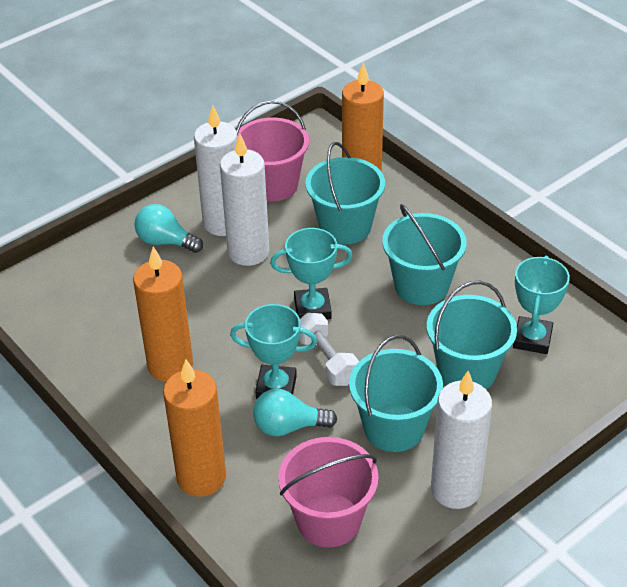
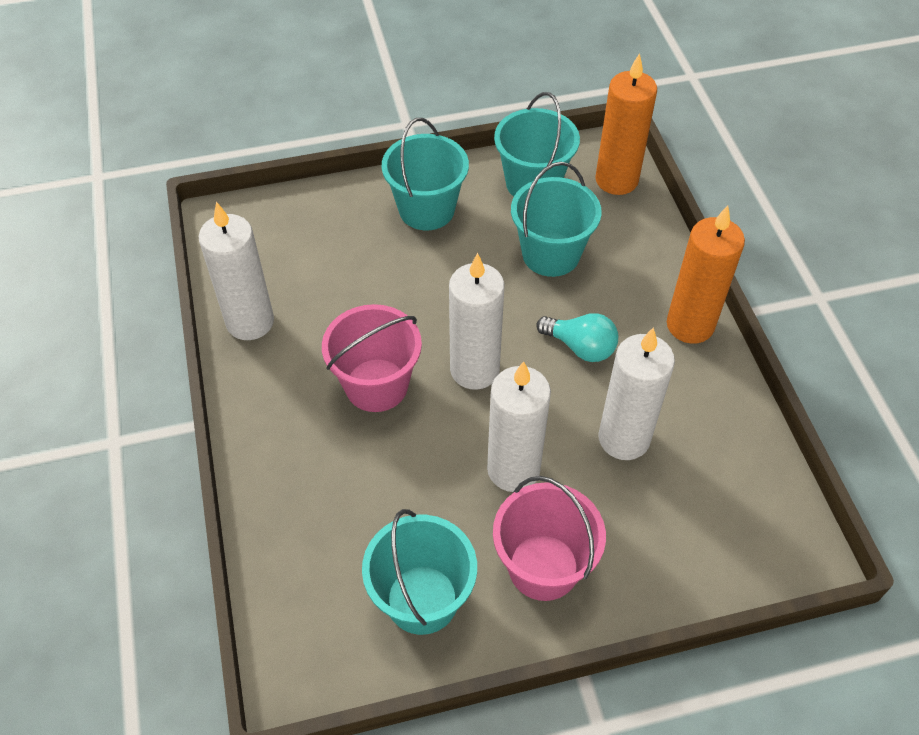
orange candle: 3 -> 2
turquoise light bulb: 2 -> 1
turquoise trophy: 3 -> 0
white candle: 3 -> 4
white dumbbell: 1 -> 0

